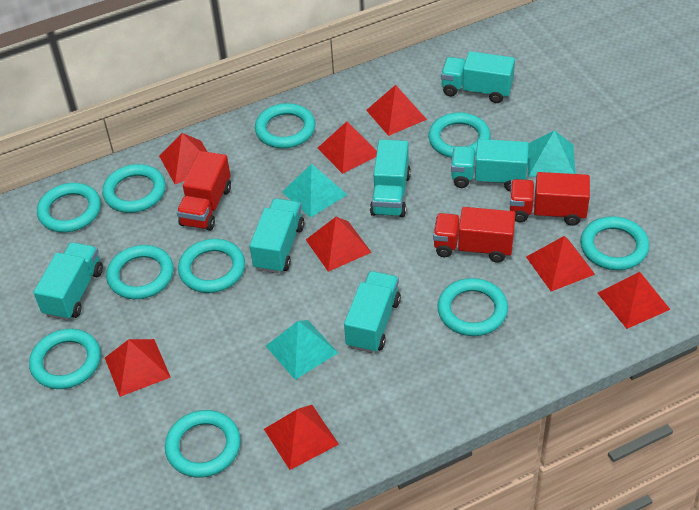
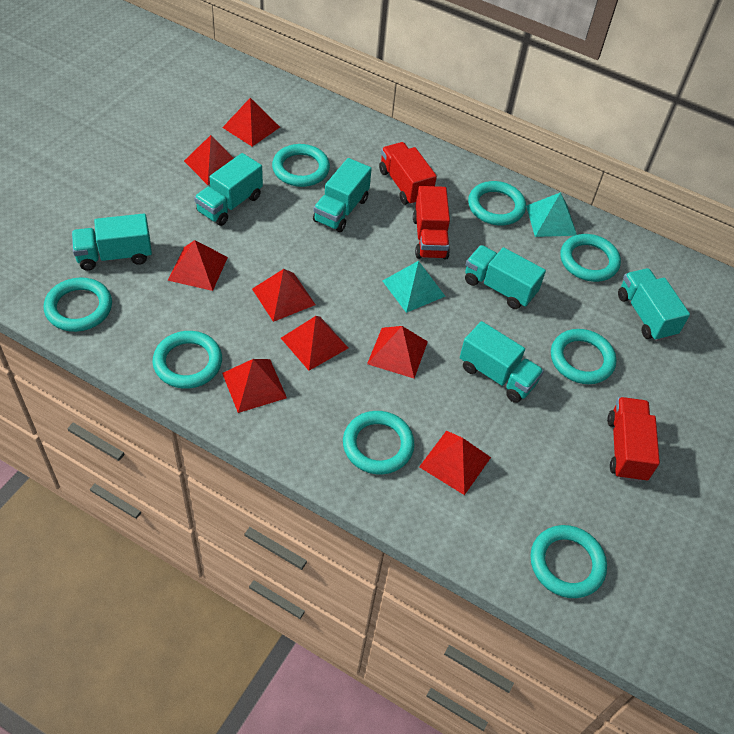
turquoise pyramid: 3 -> 2
turquoise ring: 10 -> 8

